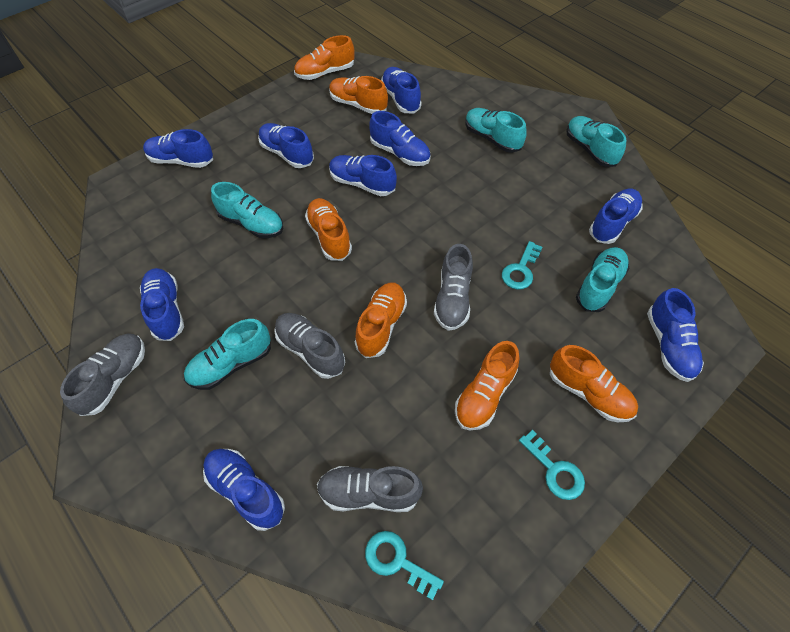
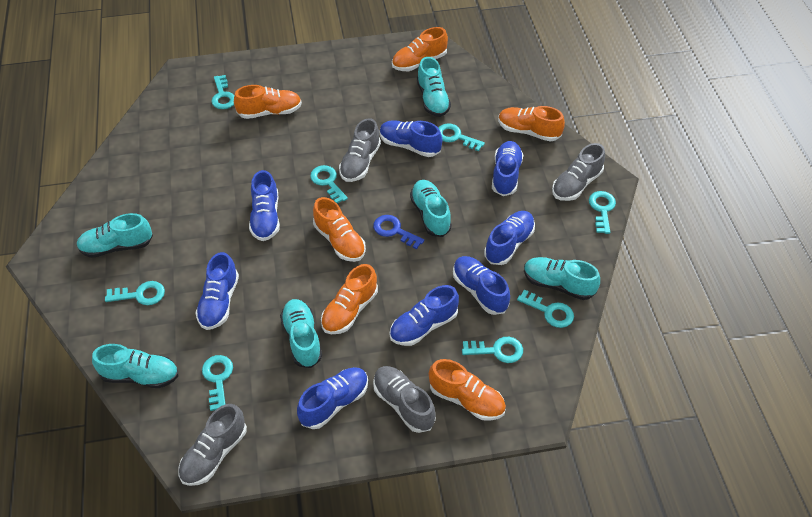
blue key: 0 -> 1
blue shoe: 9 -> 8
turquoise key: 3 -> 8
turquoise shoe: 5 -> 6

